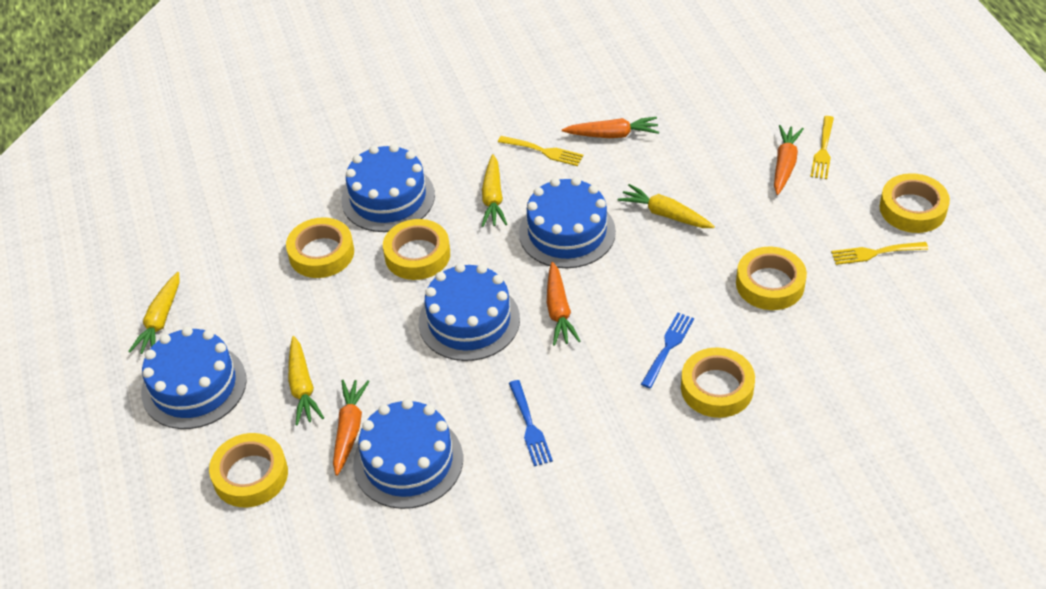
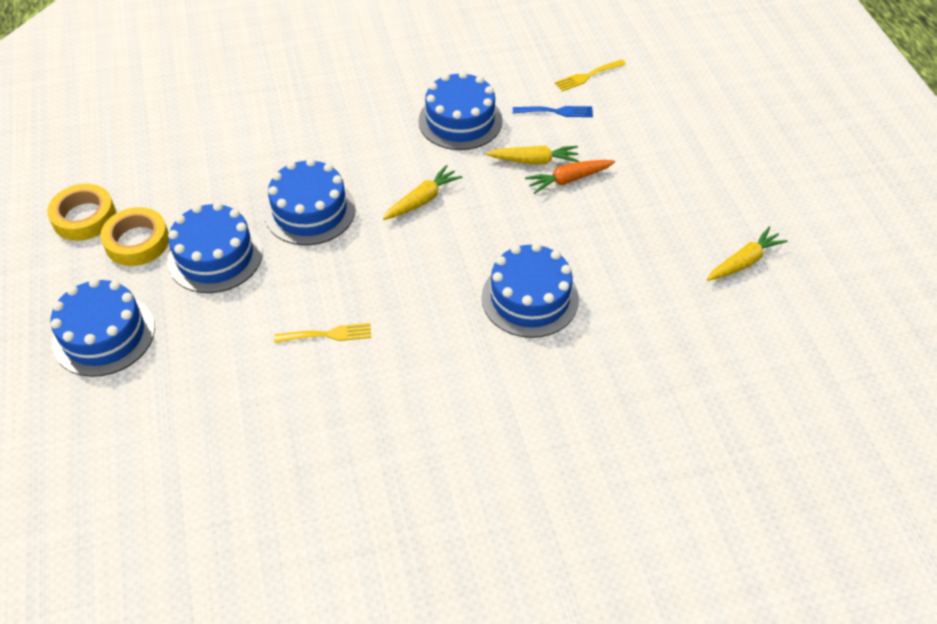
blue fork: 2 -> 1
orange carrot: 4 -> 1
yellow carrot: 4 -> 3
yellow fork: 3 -> 2
yellow tape: 6 -> 2

